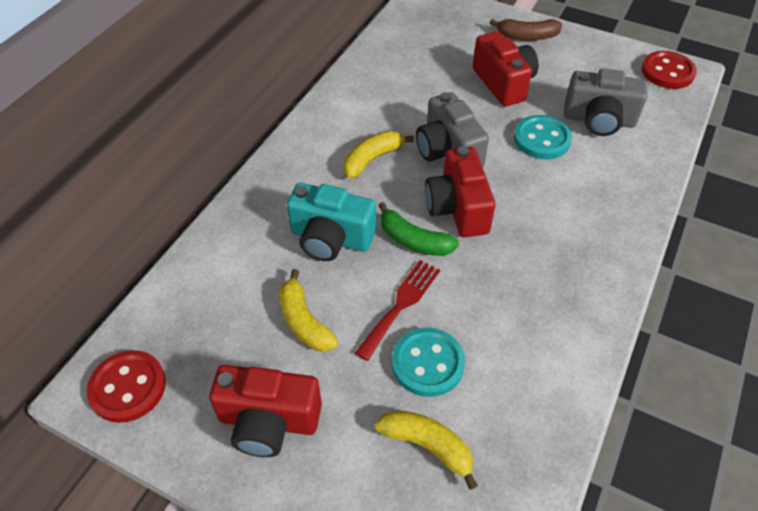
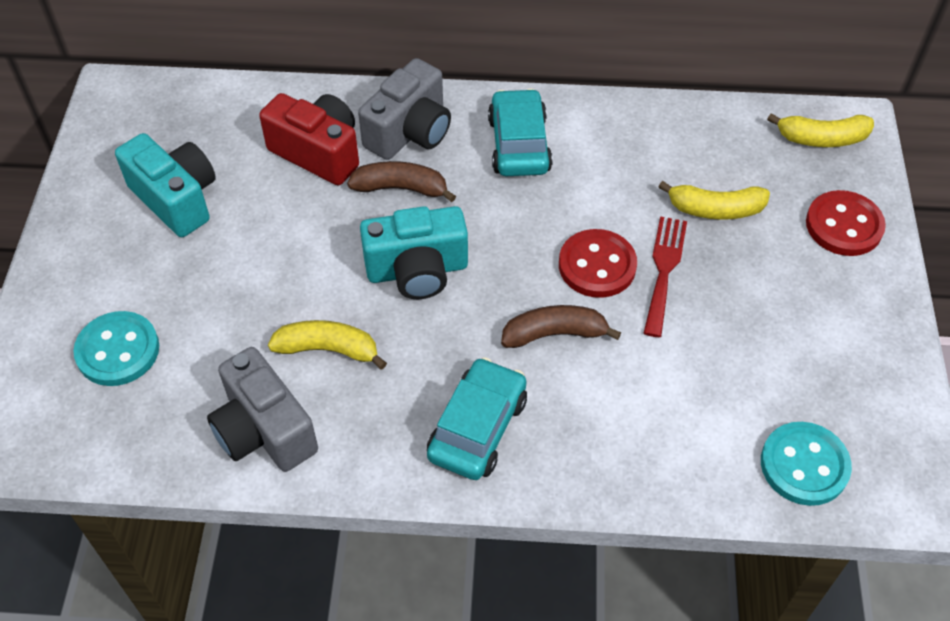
brown banana: 1 -> 2
green banana: 1 -> 0
red camera: 3 -> 1
turquoise camera: 1 -> 2
turquoise car: 0 -> 2

